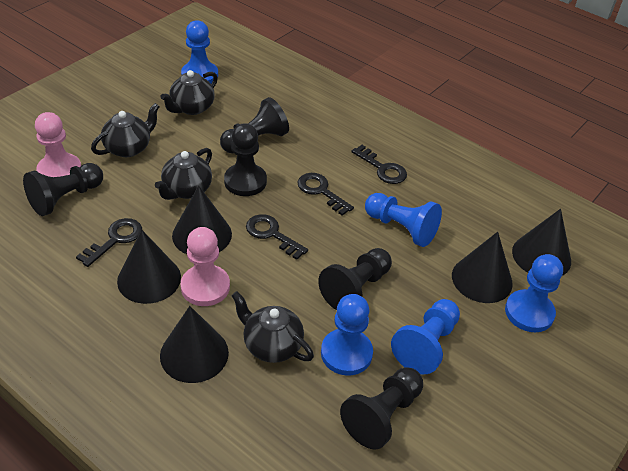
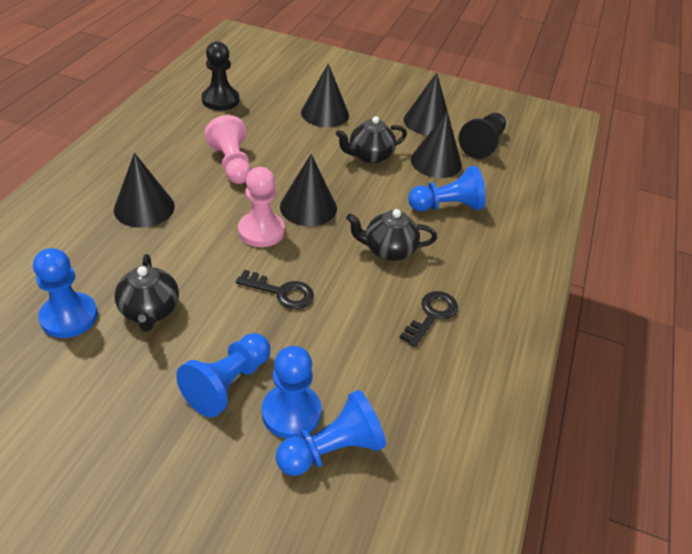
black key: 4 -> 2
black pawn: 5 -> 2
black teapot: 4 -> 3

